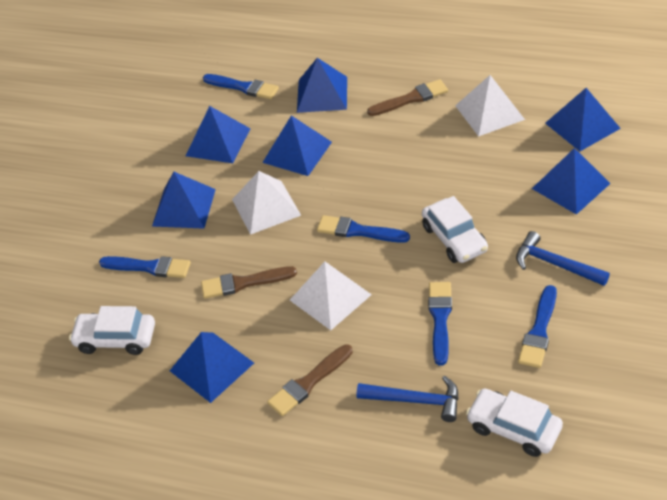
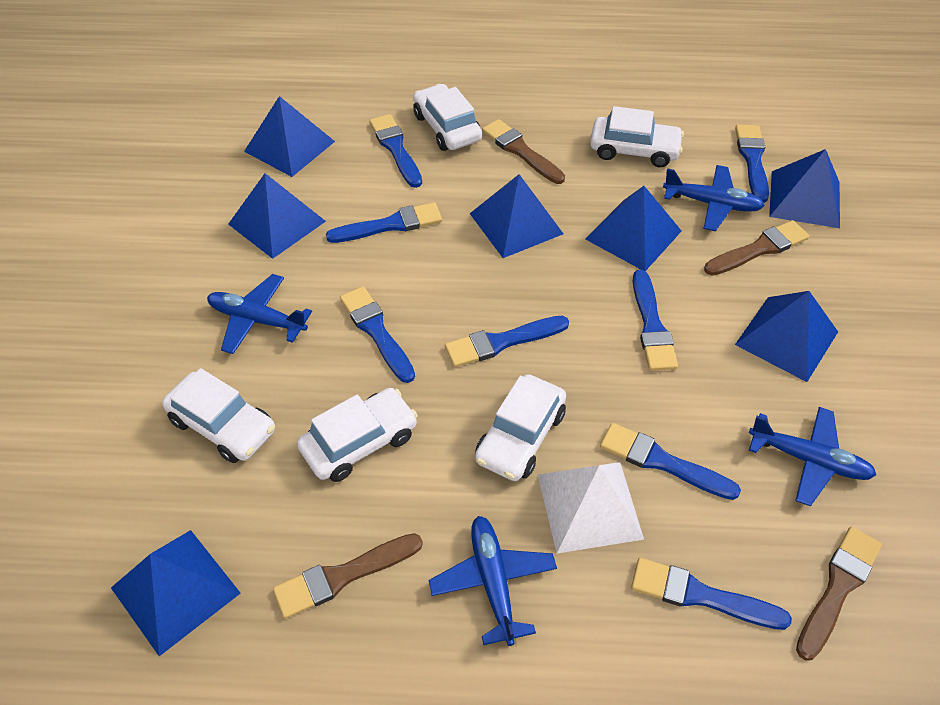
blue brush: 5 -> 8
blue hammer: 2 -> 0
blue plane: 0 -> 4
brown brush: 3 -> 4
white car: 3 -> 5
white pyramid: 3 -> 1

